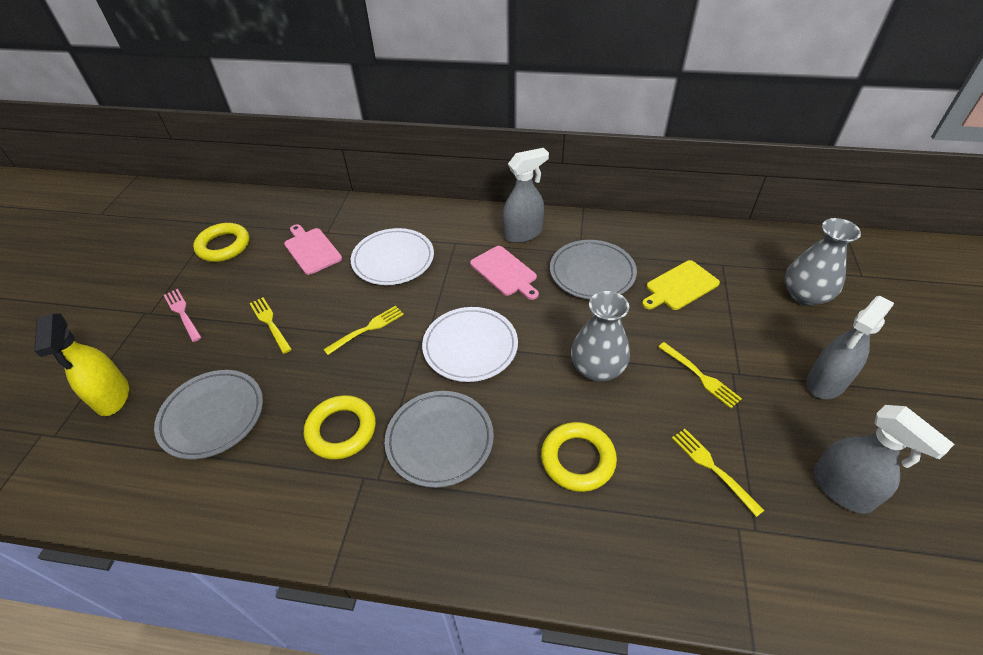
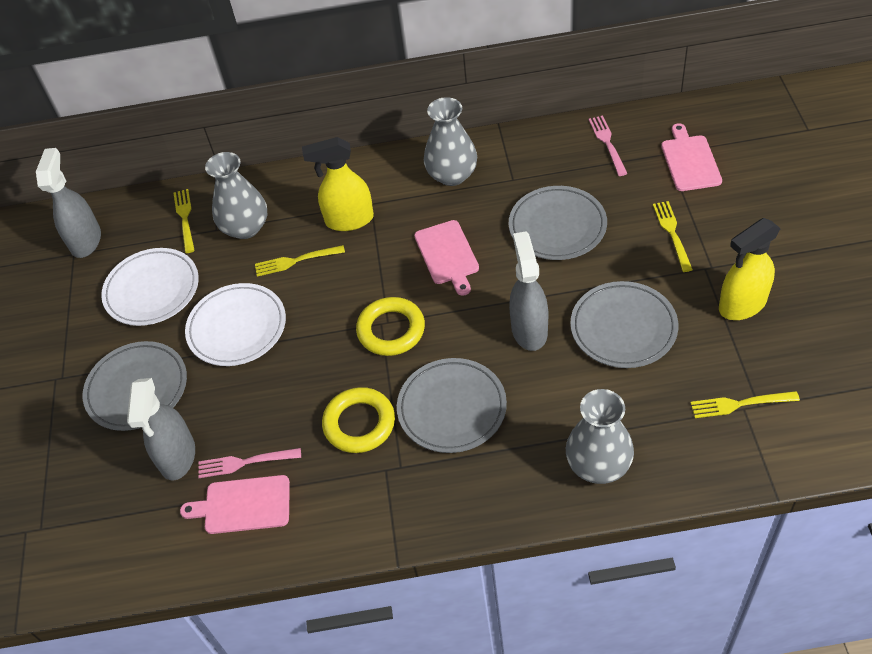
grey plate: 3 -> 4
grey vase: 2 -> 3
pink cutting board: 2 -> 3
pink fork: 1 -> 2
yellow cutting board: 1 -> 0
yellow ring: 3 -> 2
yellow spray bottle: 1 -> 2

